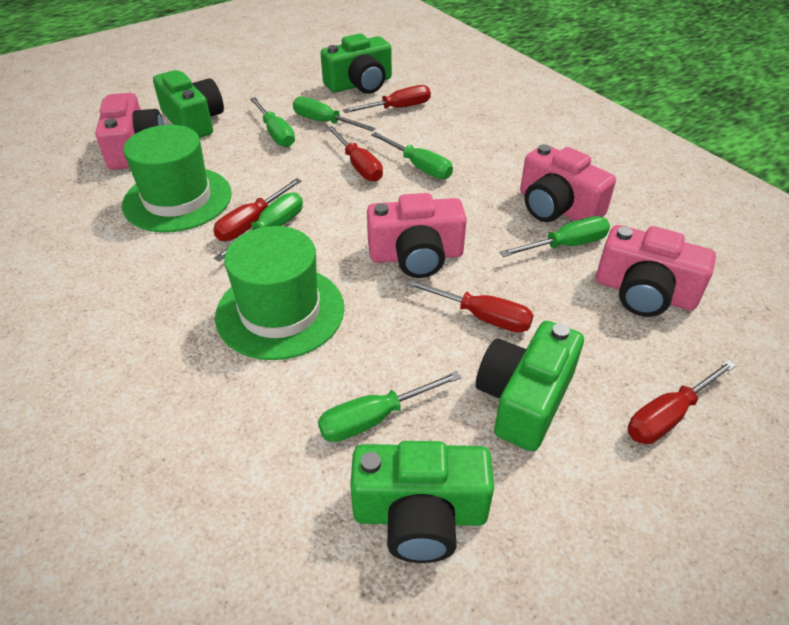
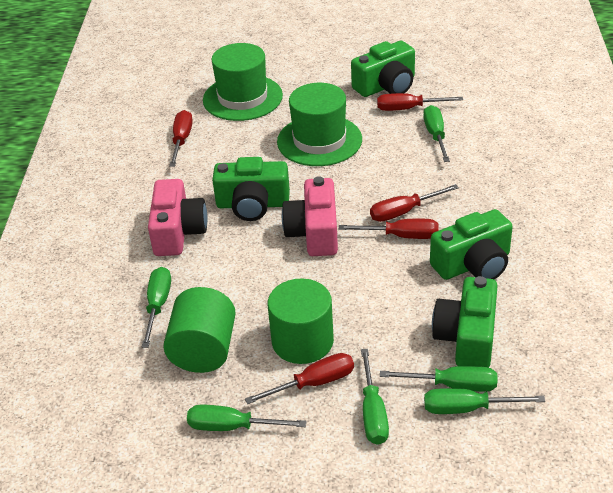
green cylinder: 0 -> 2
pink camera: 4 -> 2

